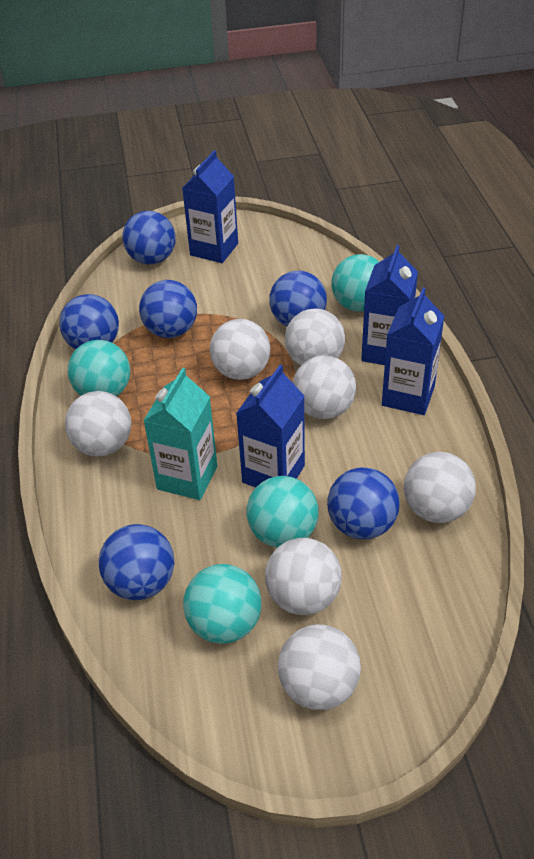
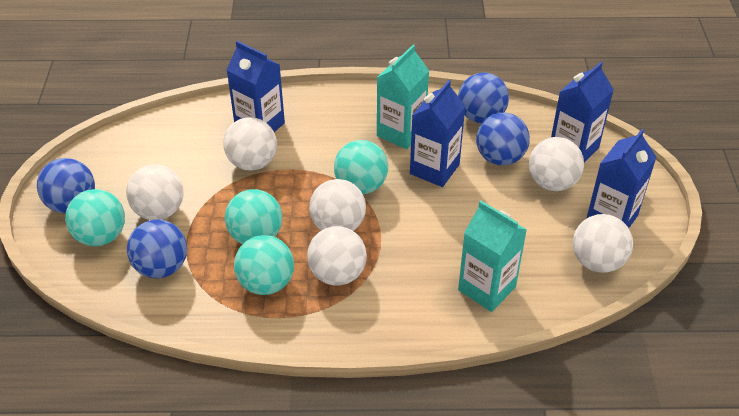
blue ball: 6 -> 4
turquoise carton: 1 -> 2
white ball: 7 -> 6

